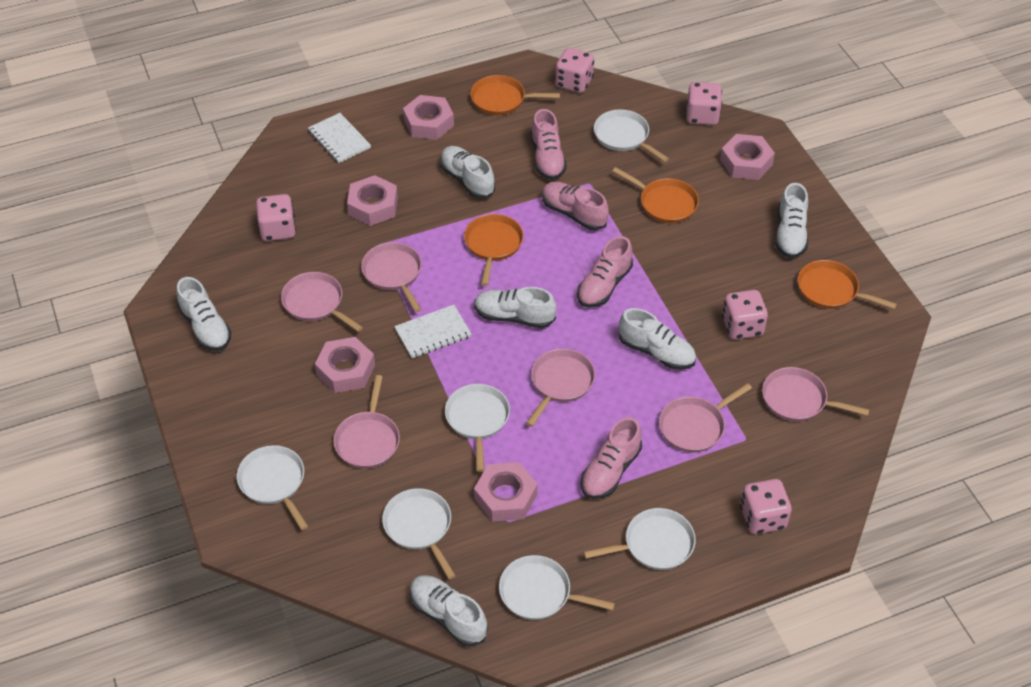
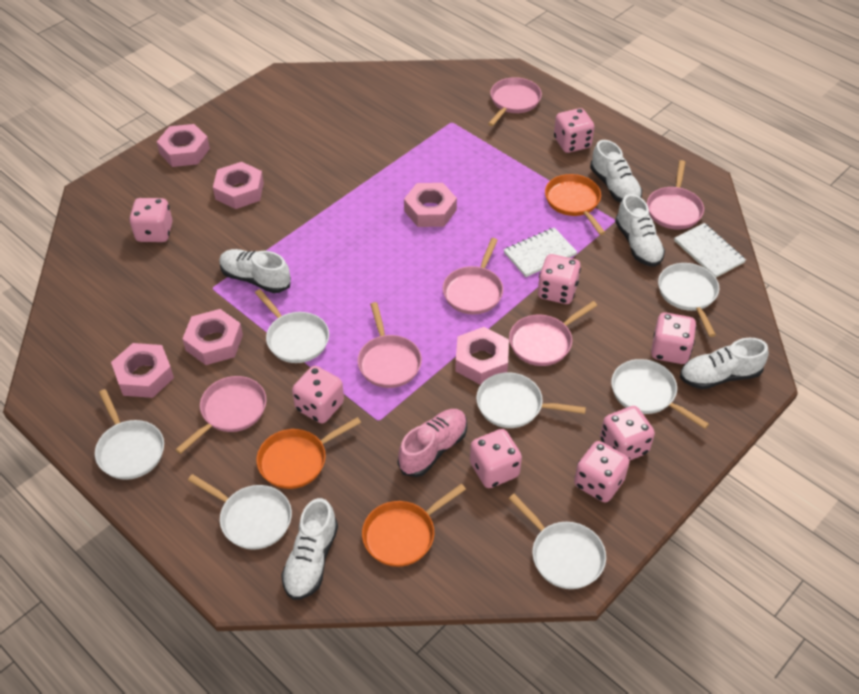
orange pan: 4 -> 3
pink dice: 5 -> 8
pink nut: 5 -> 6
pink shoe: 4 -> 1
white pan: 6 -> 7
white shoe: 6 -> 5

